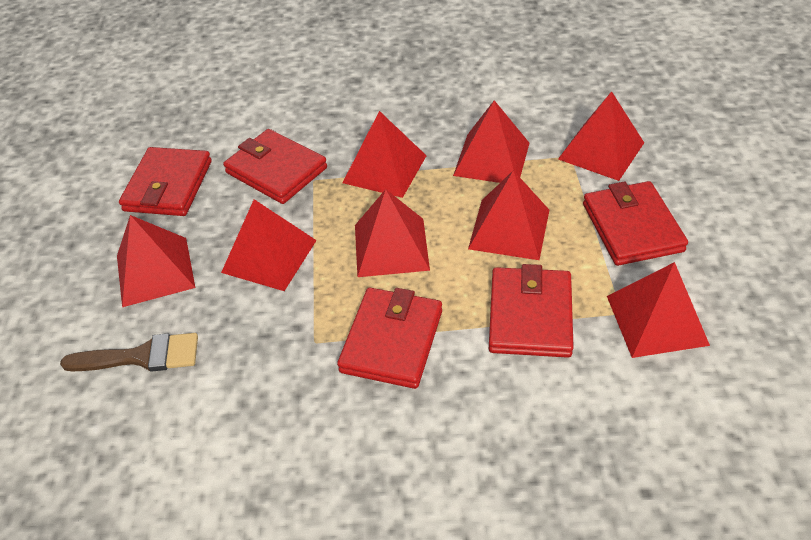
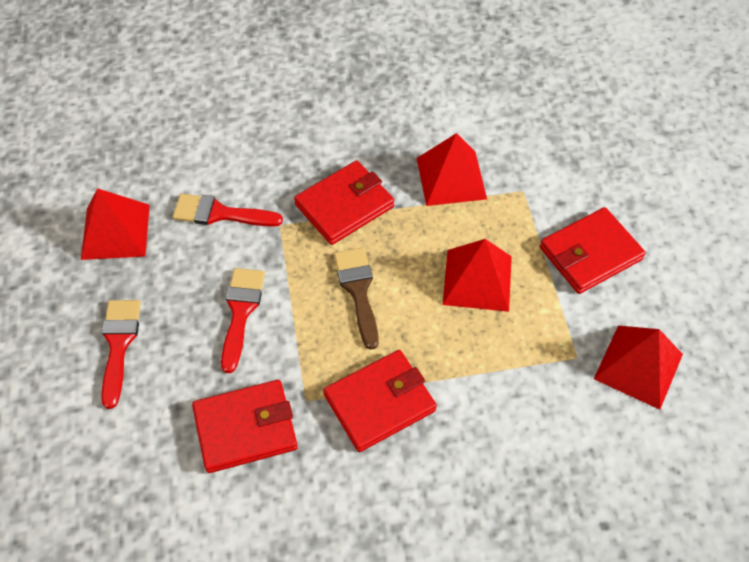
red brush: 0 -> 3
red pyramid: 8 -> 4
red wallet: 5 -> 4

